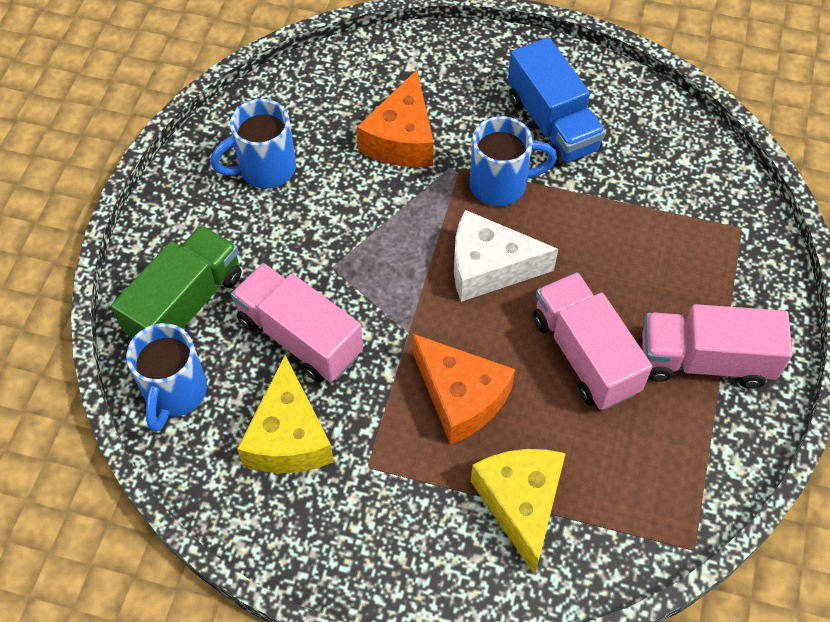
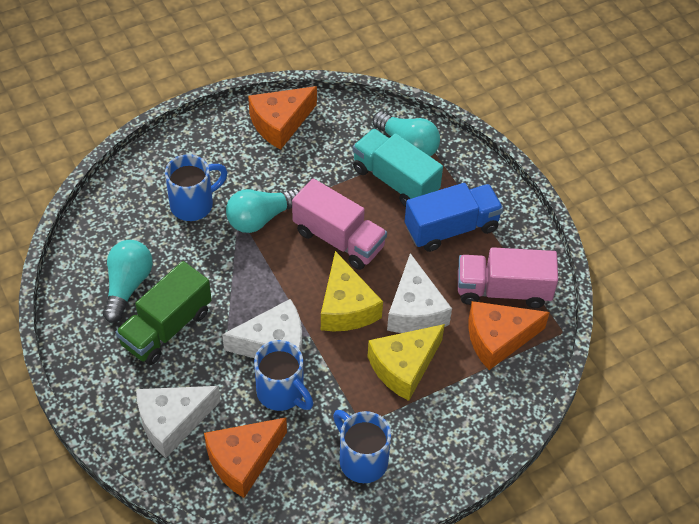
orange cheese: 2 -> 3
pink truck: 3 -> 2
turquoise light bulb: 0 -> 3
turquoise truck: 0 -> 1
white cheese: 1 -> 3

